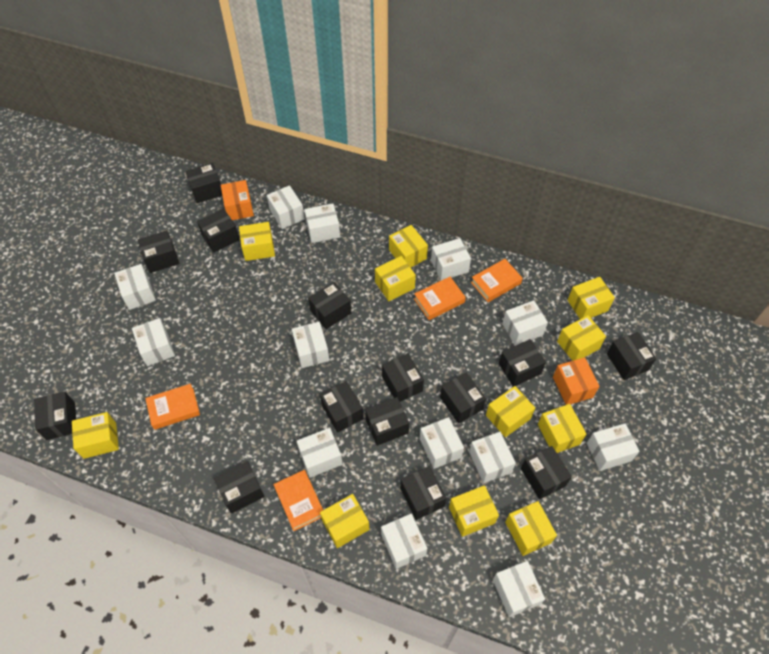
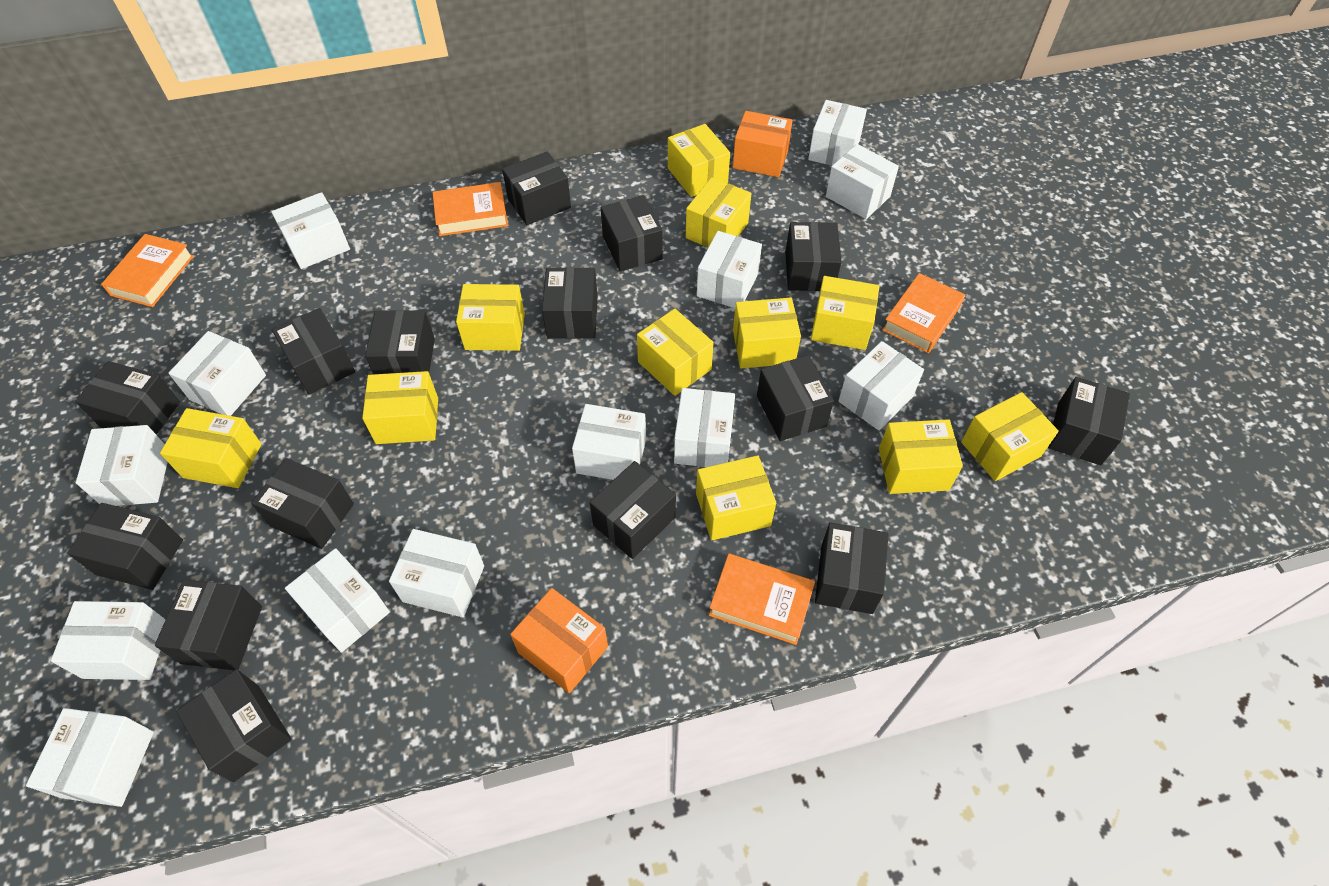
black box: 14 -> 15

